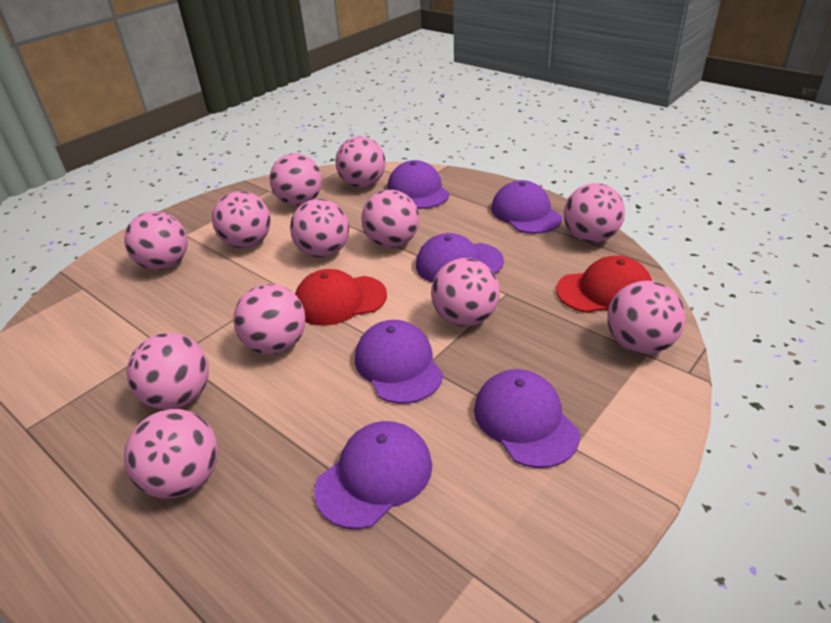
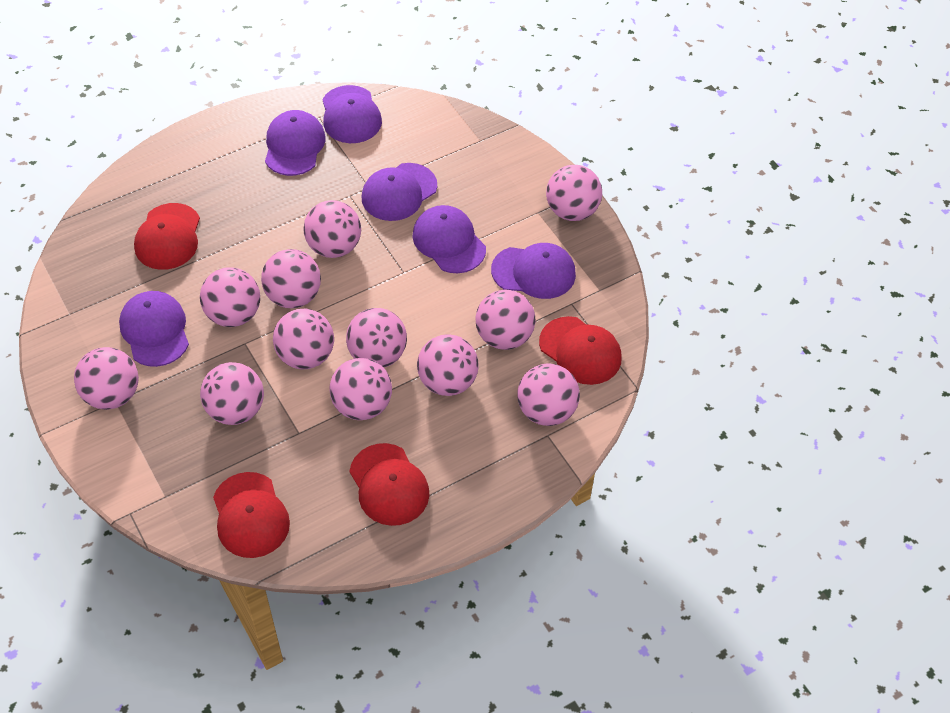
red cap: 2 -> 4

